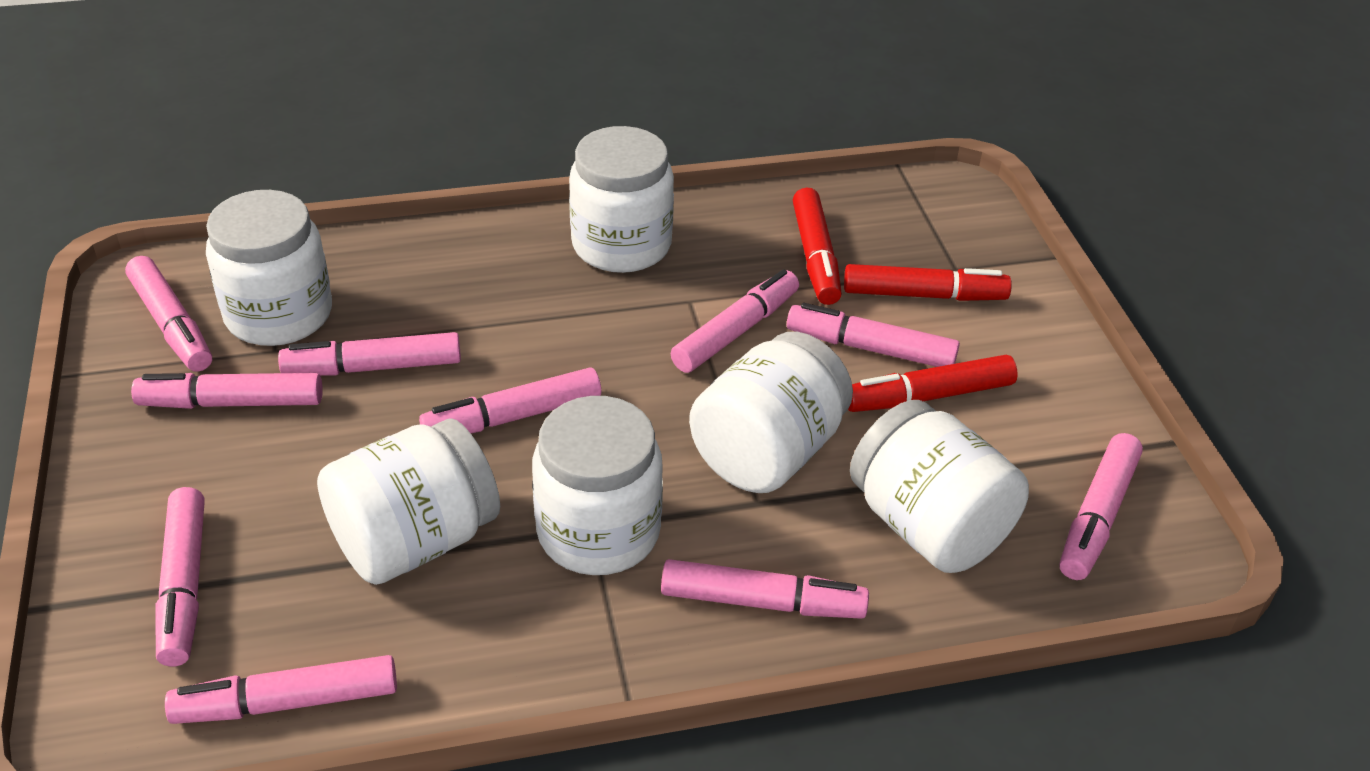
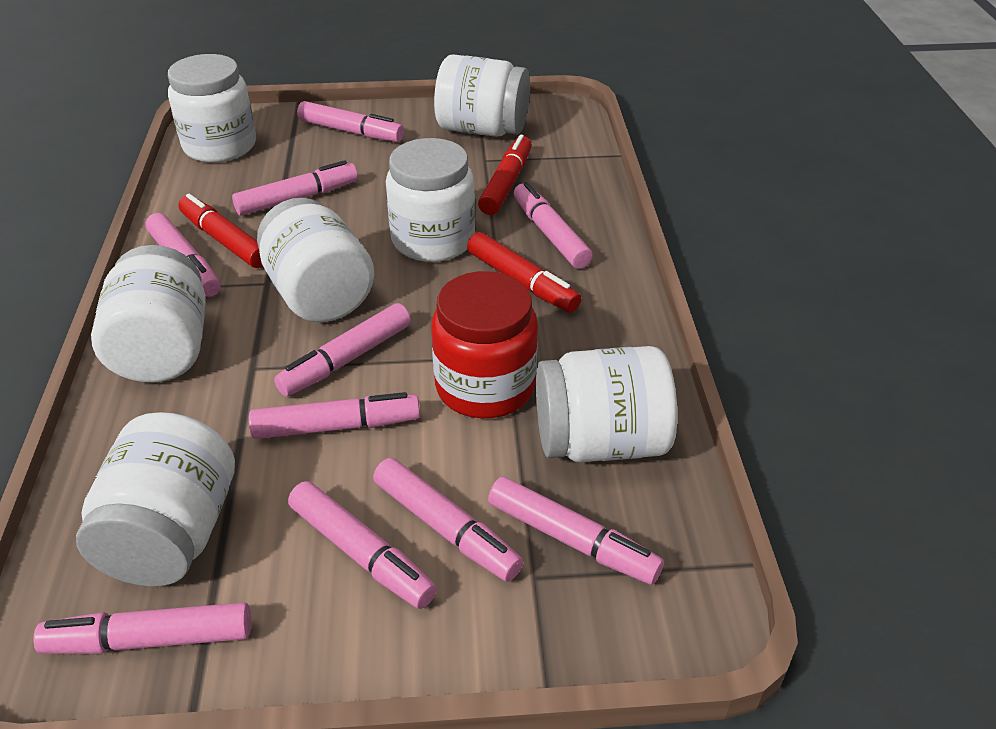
red jar: 0 -> 1
white jar: 6 -> 7

